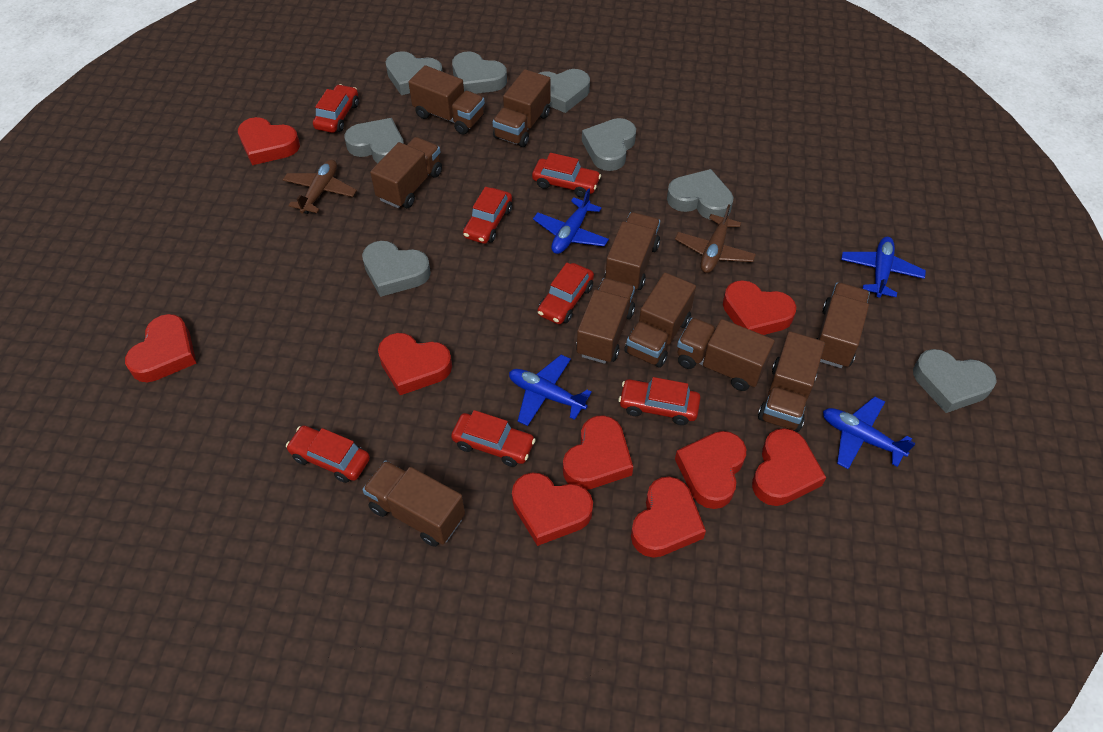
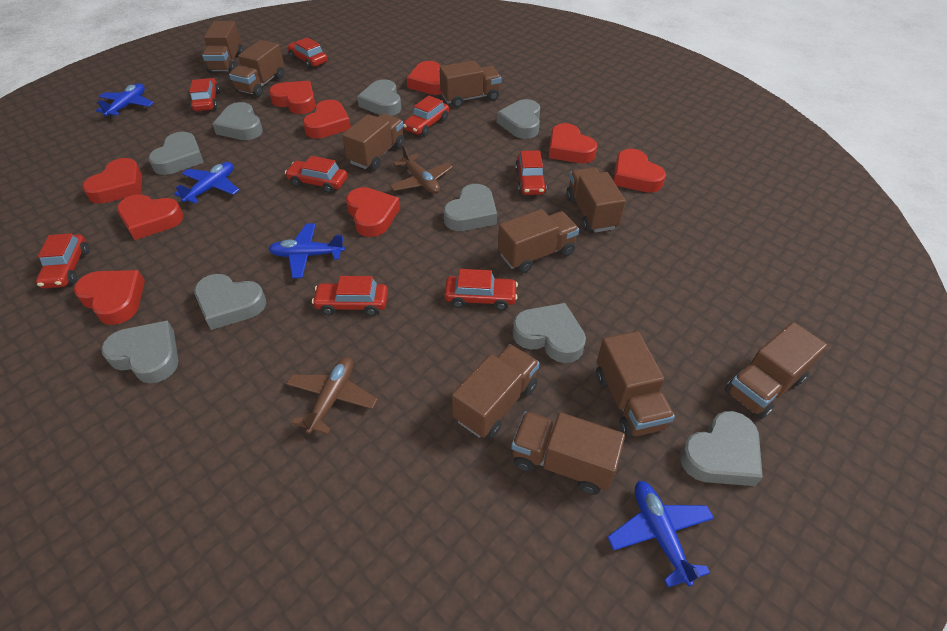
grey heart: 8 -> 9
red car: 7 -> 8

